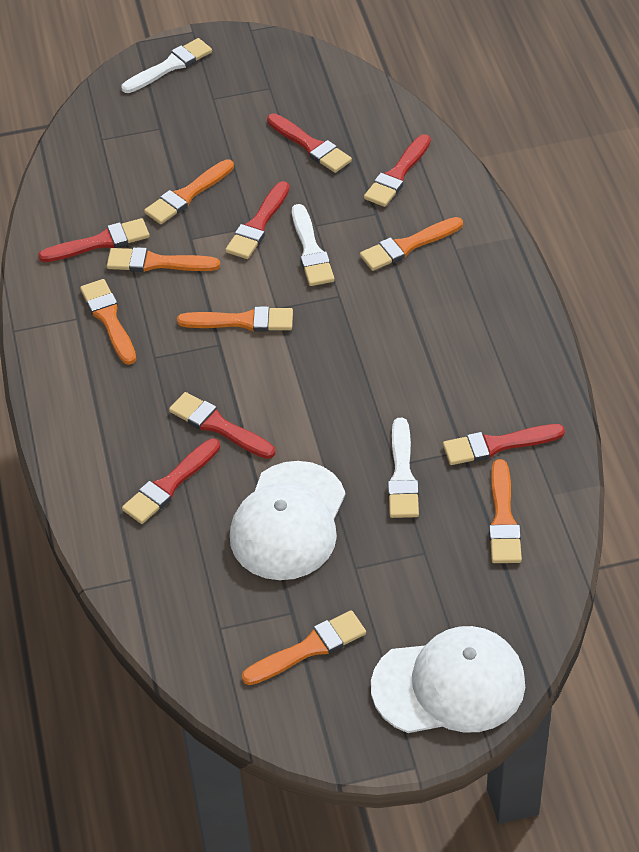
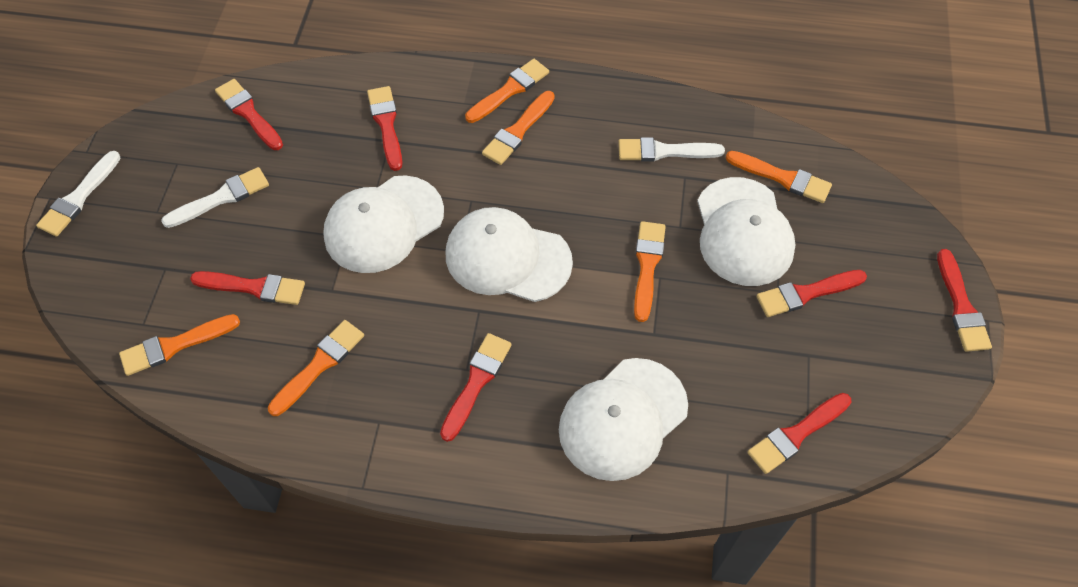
orange brush: 7 -> 6
white cap: 2 -> 4

